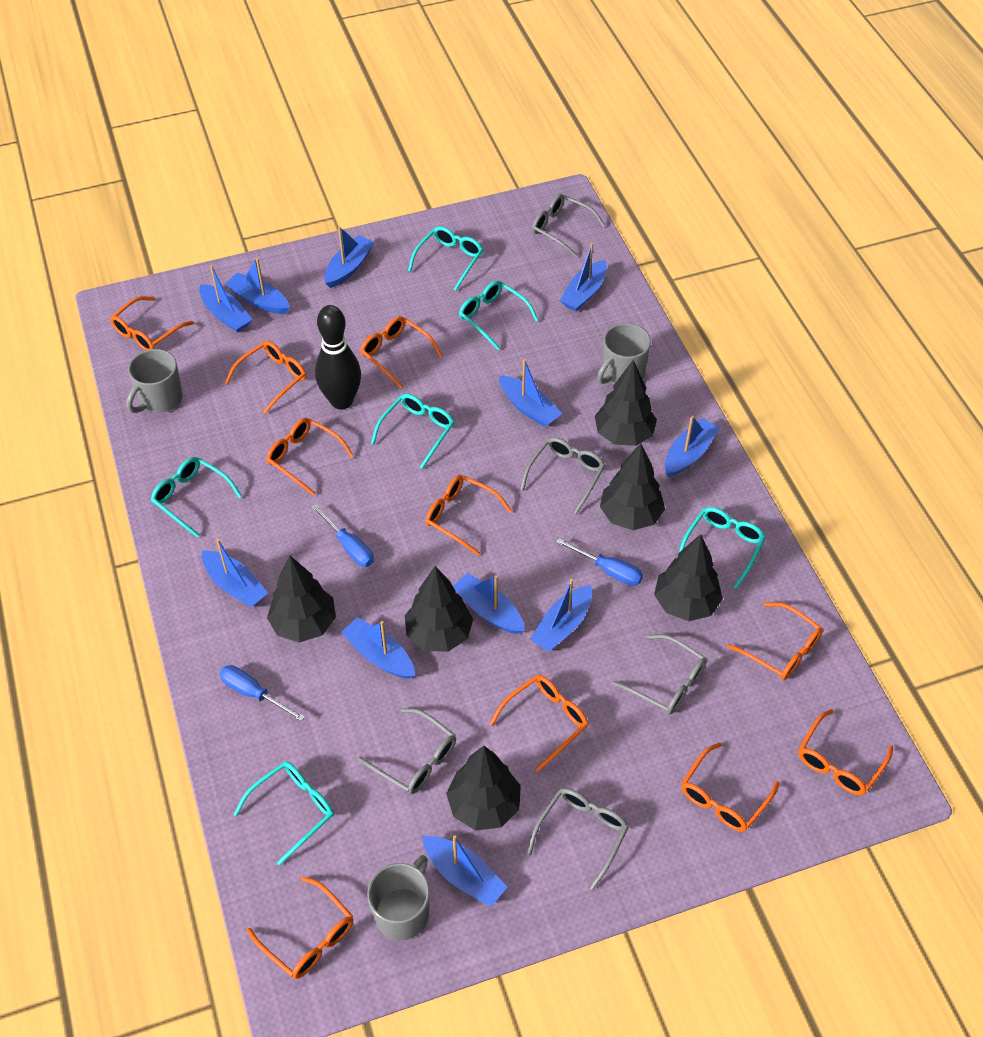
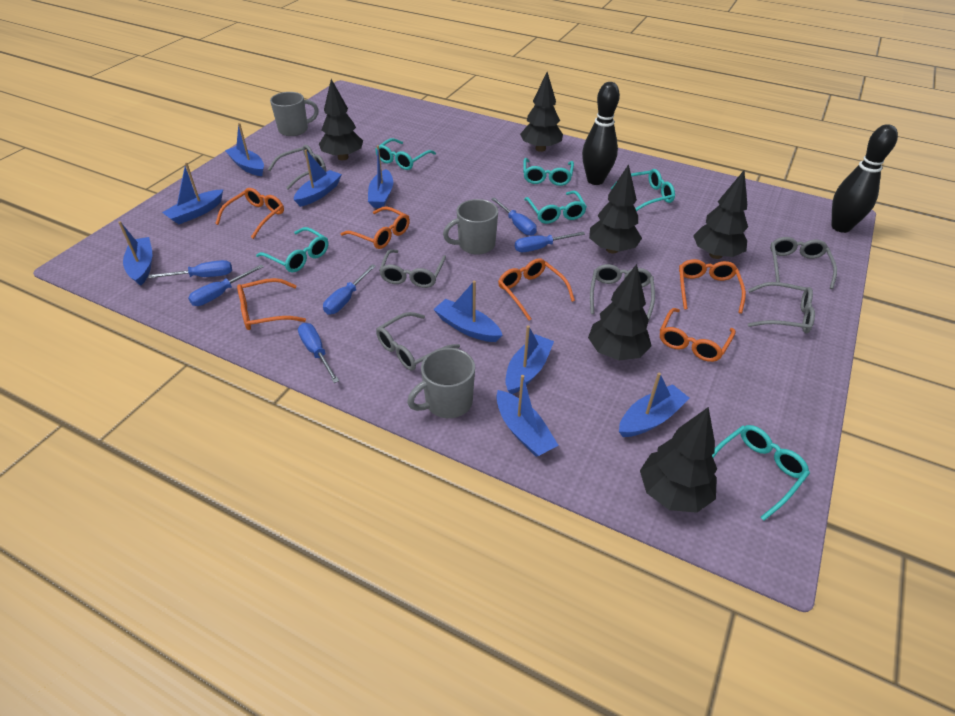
black bowling pin: 1 -> 2
blue boat: 11 -> 9
blue screwdriver: 3 -> 6
grey glasses: 5 -> 6
orange glasses: 10 -> 6

